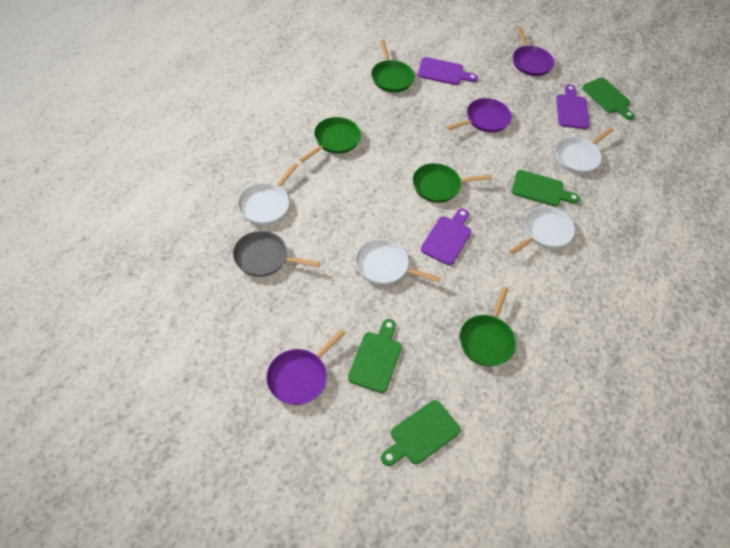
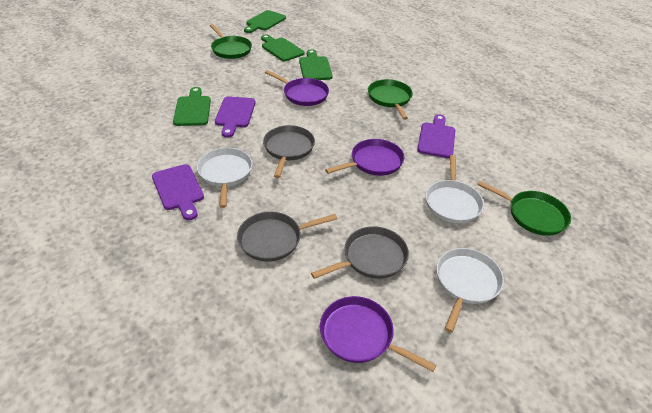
green pan: 4 -> 3
grey pan: 1 -> 3
white pan: 4 -> 3

